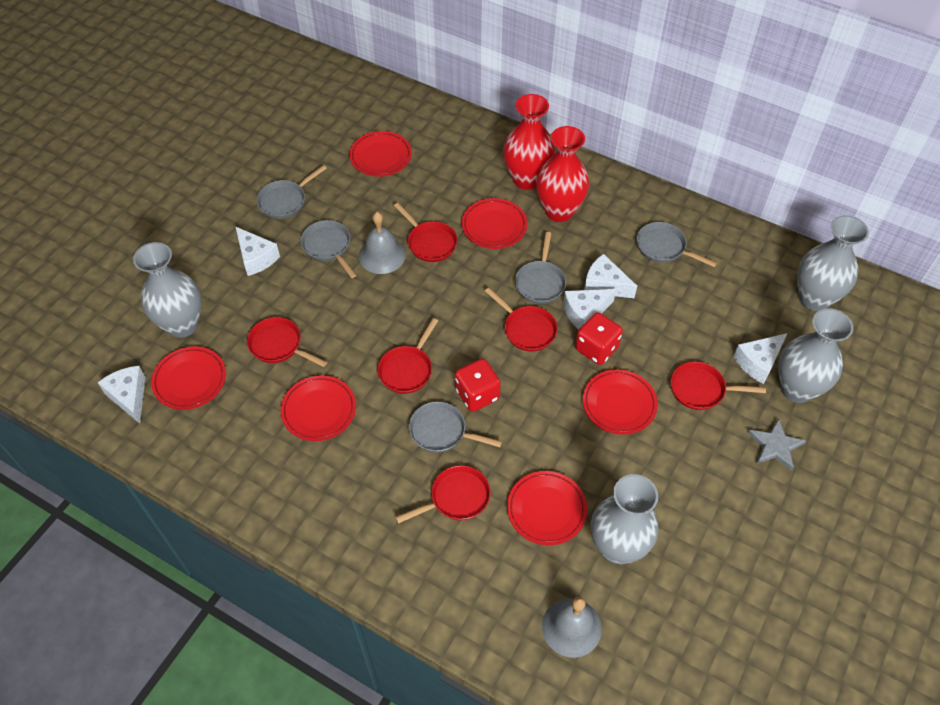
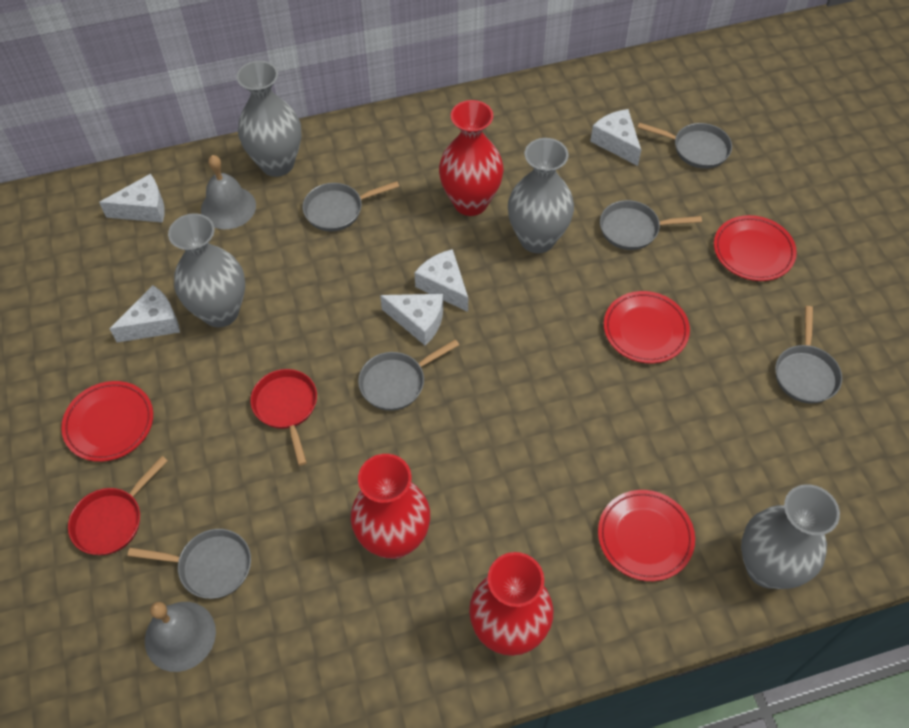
grey pan: 5 -> 6
grey star: 1 -> 0
red dice: 2 -> 0
red pan: 6 -> 2
red plate: 6 -> 4
red vase: 2 -> 3

